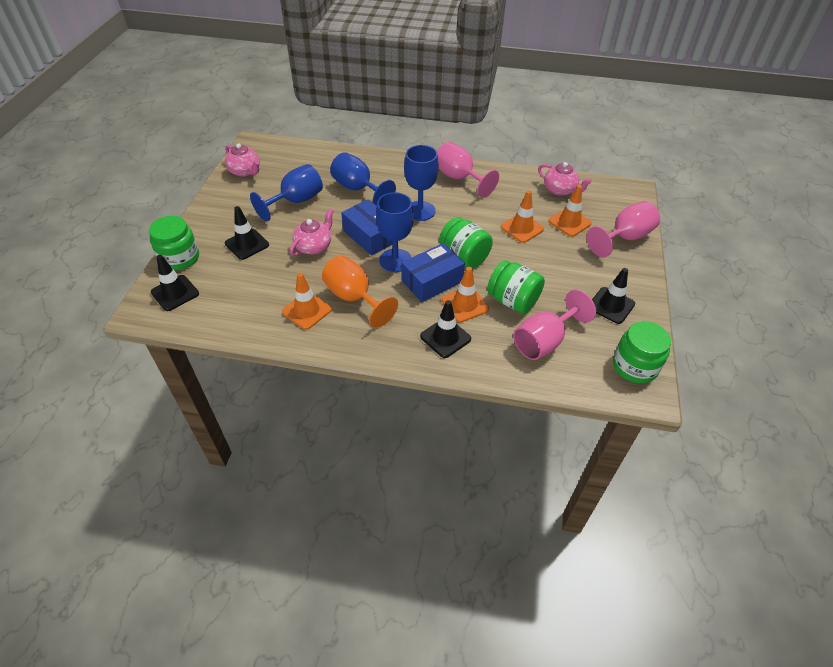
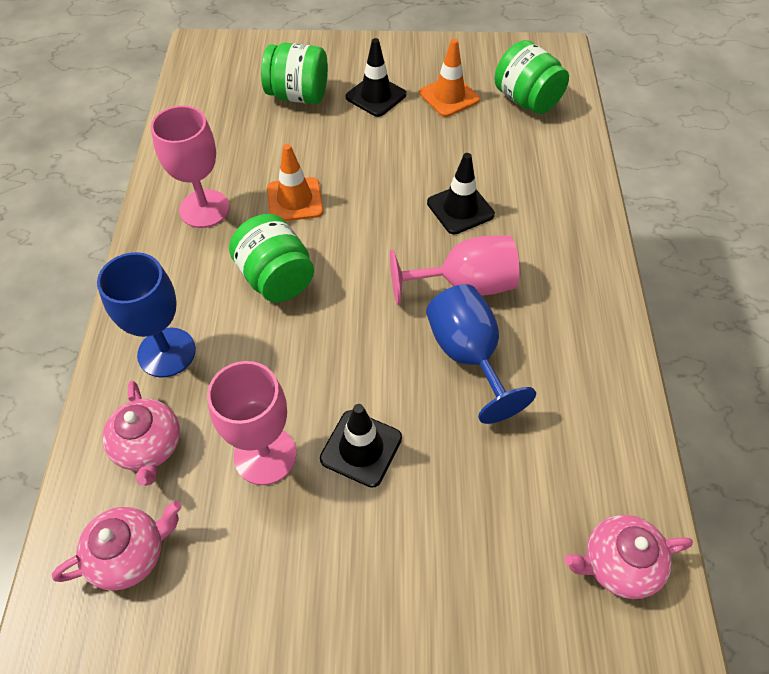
black traffic cone: 4 -> 3
blue box: 2 -> 0
blue goblet: 4 -> 2
green jar: 4 -> 3
orange goblet: 1 -> 0
orange traffic cone: 4 -> 2

